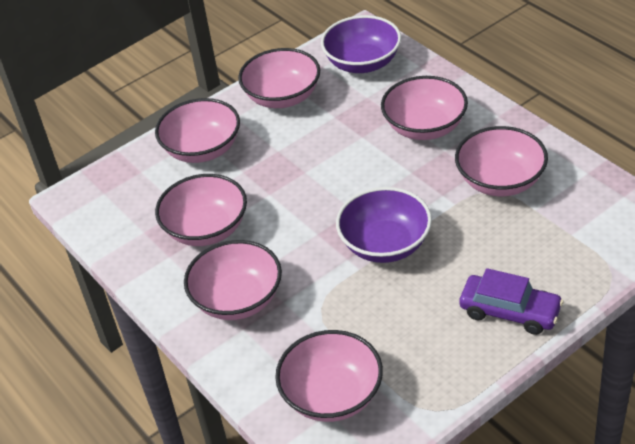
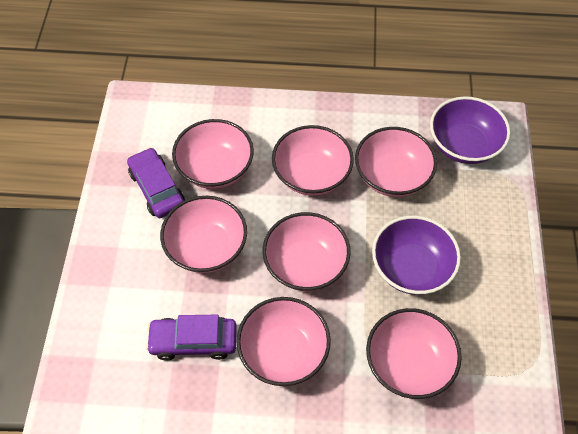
purple car: 1 -> 2

